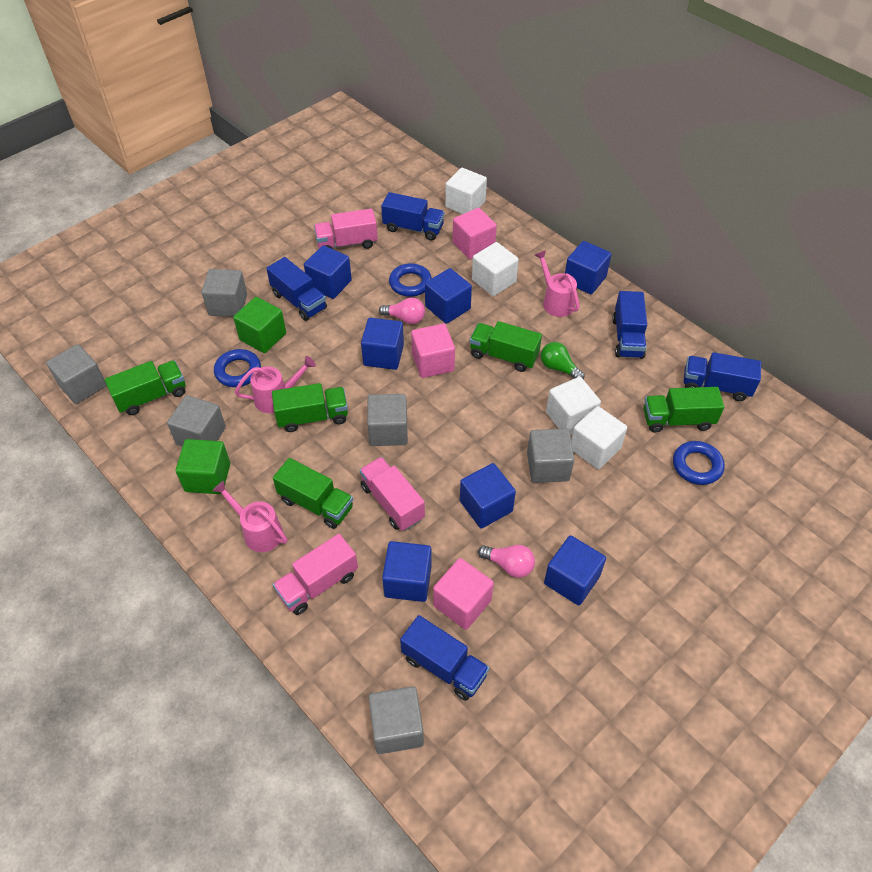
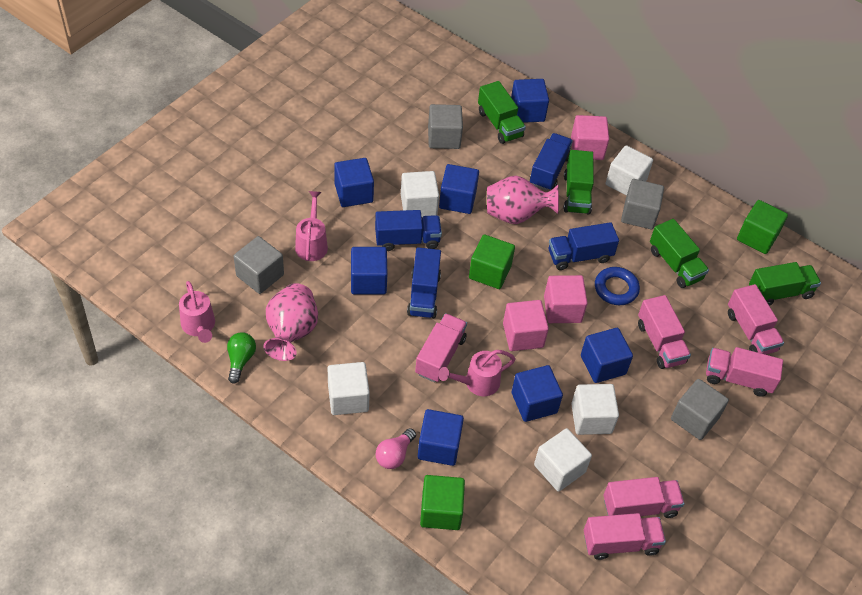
blue ring: 3 -> 1
blue truck: 5 -> 4
green cube: 2 -> 3
green truck: 5 -> 4
grey cube: 6 -> 4
pink light bulb: 2 -> 1
pink truck: 3 -> 6
pink vase: 0 -> 2
white cube: 4 -> 5

